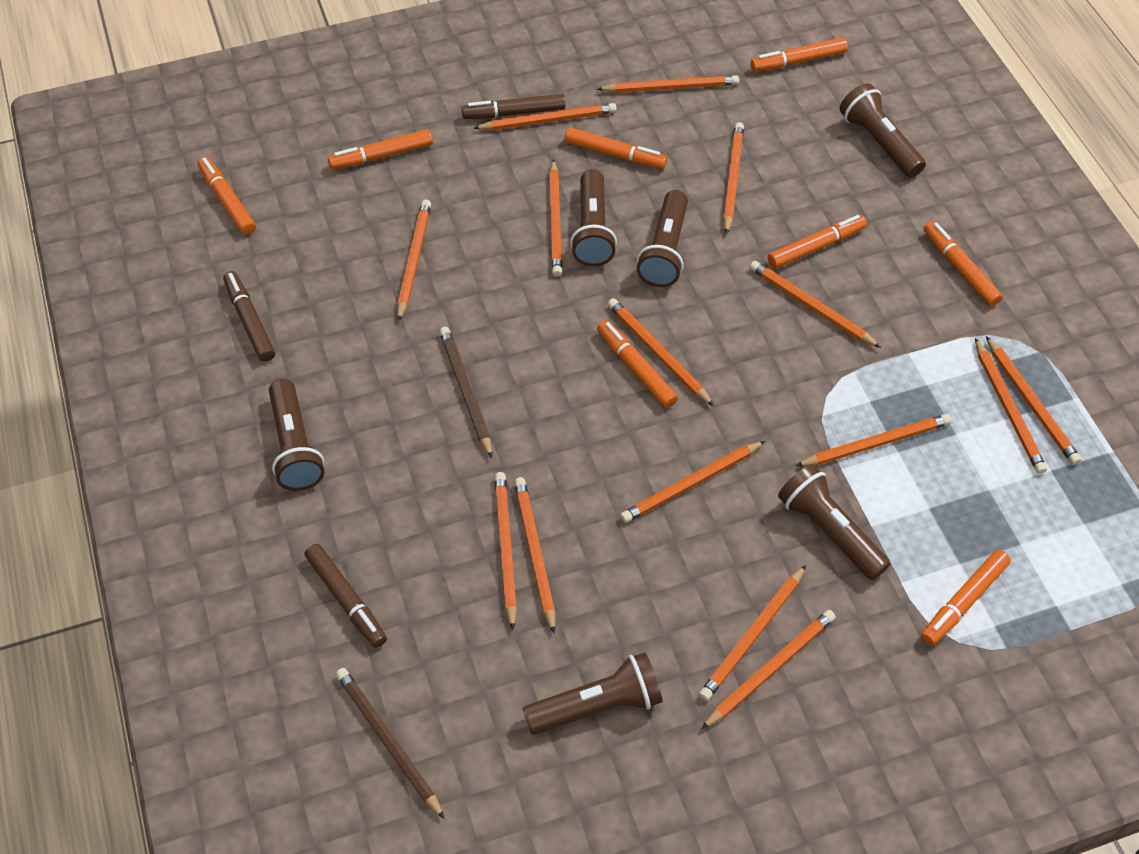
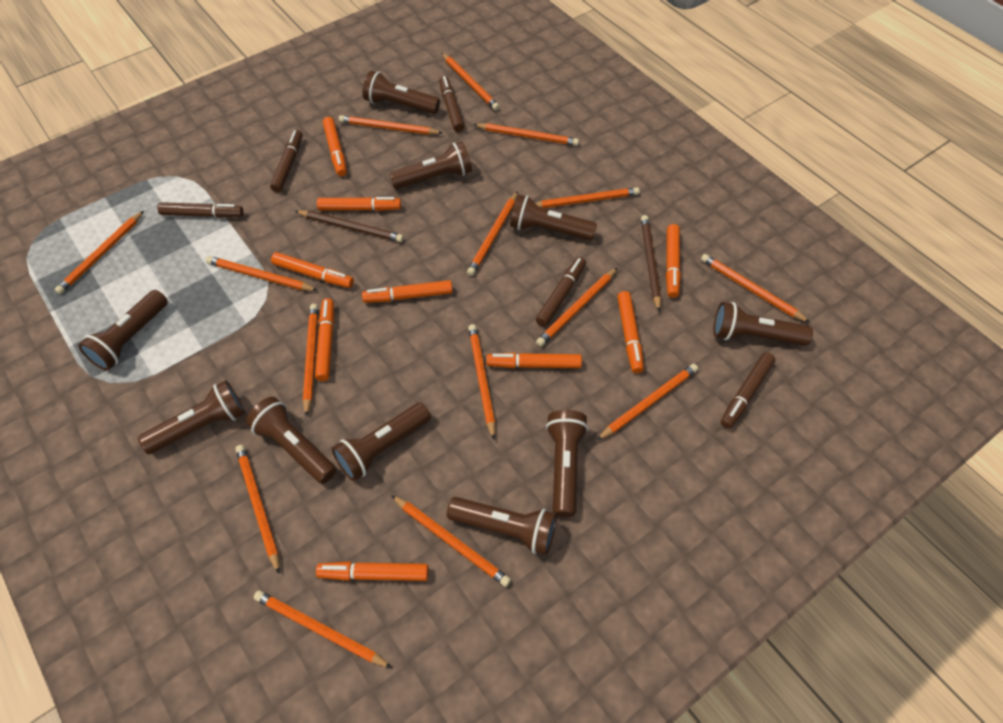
brown flashlight: 6 -> 10
brown marker: 3 -> 5
orange marker: 8 -> 9

